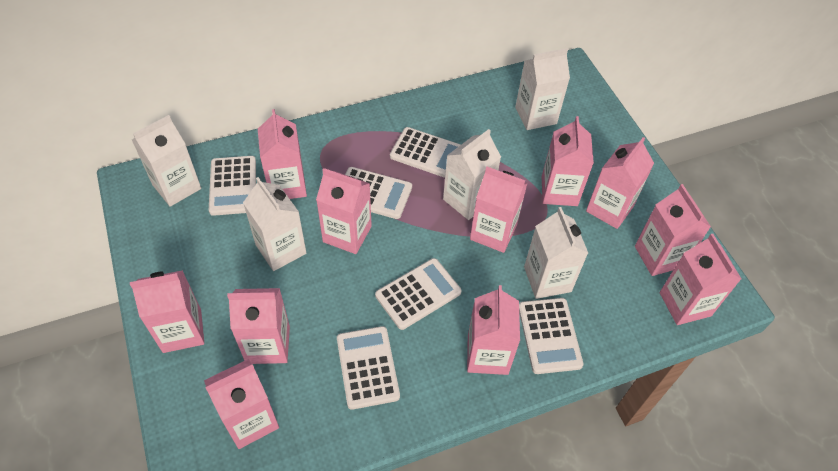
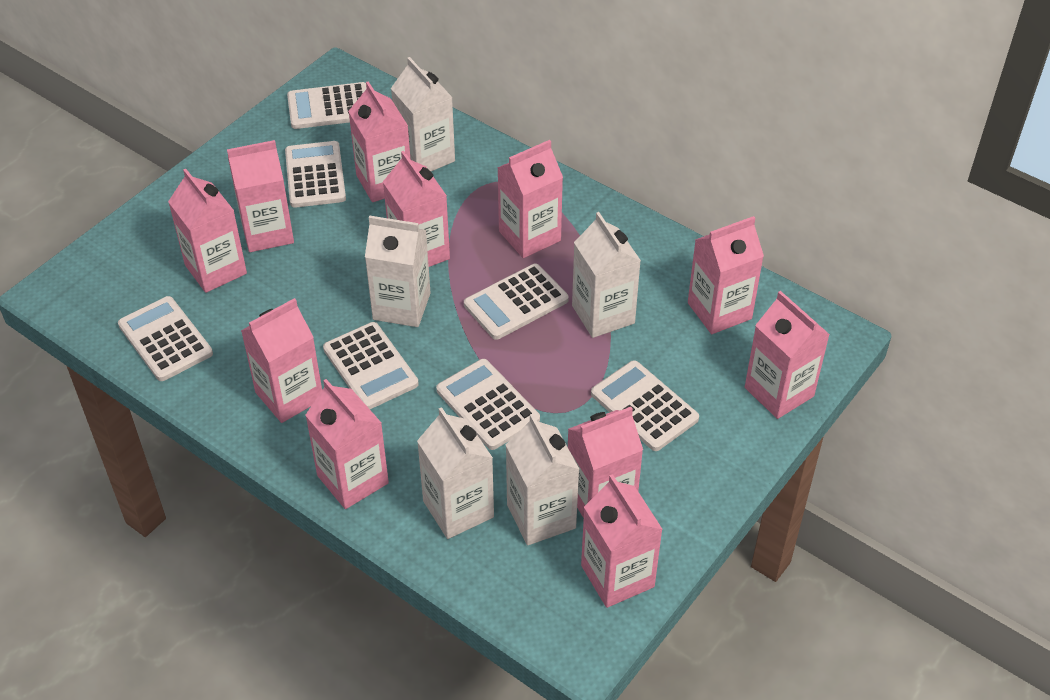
white calculator: 6 -> 7

